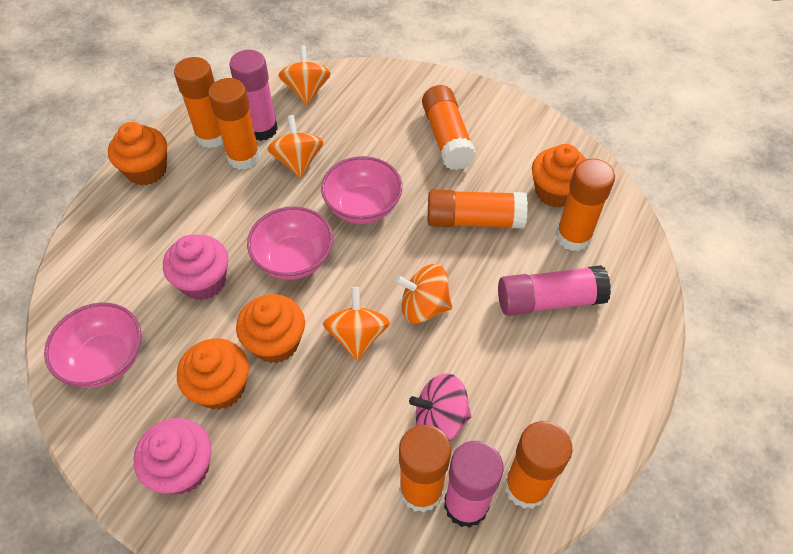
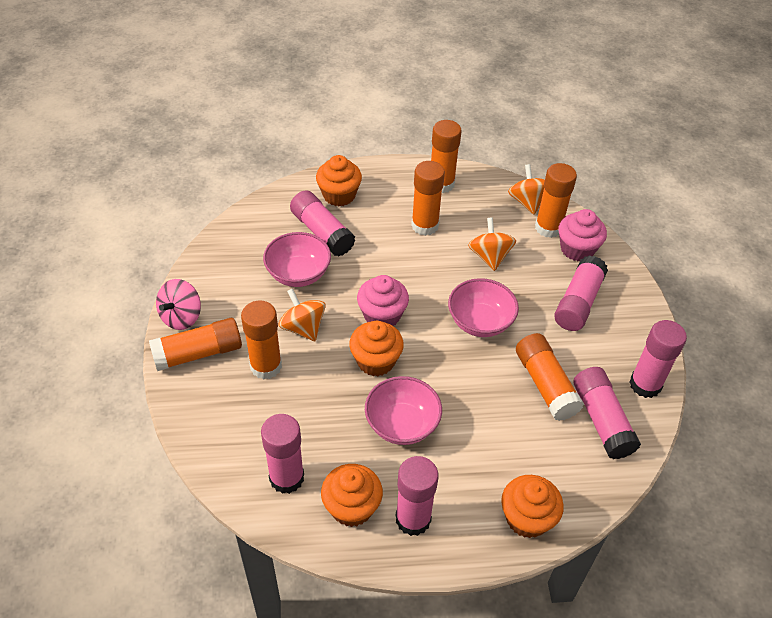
orange glue stick: 7 -> 6
orange spinning top: 4 -> 3
pink glue stick: 3 -> 6

